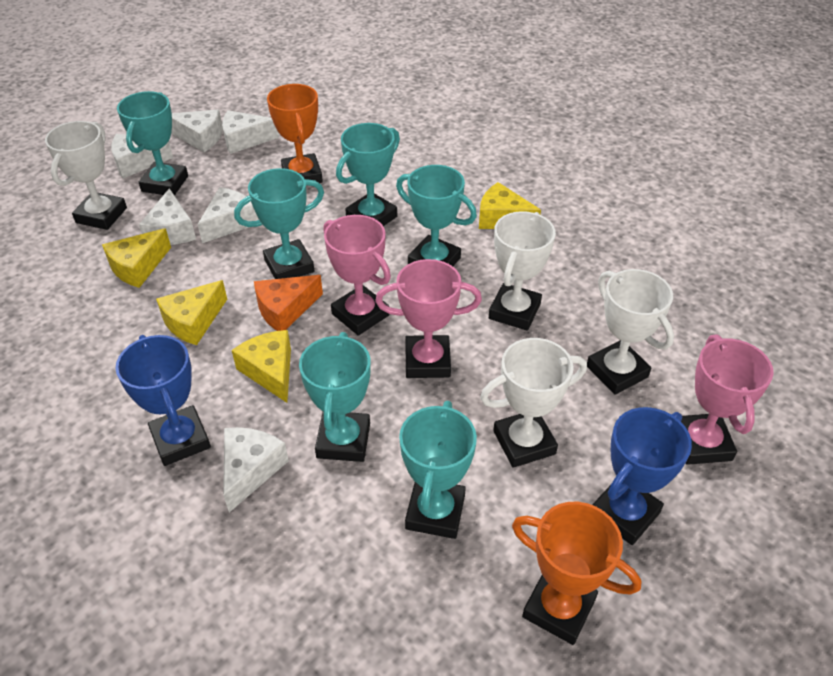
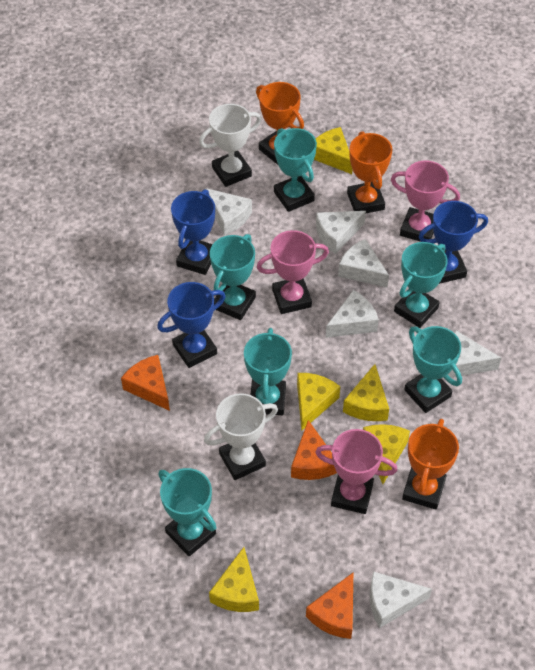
blue trophy: 2 -> 3
orange cheese: 1 -> 3
orange trophy: 2 -> 3
white trophy: 4 -> 2
yellow cheese: 4 -> 5

